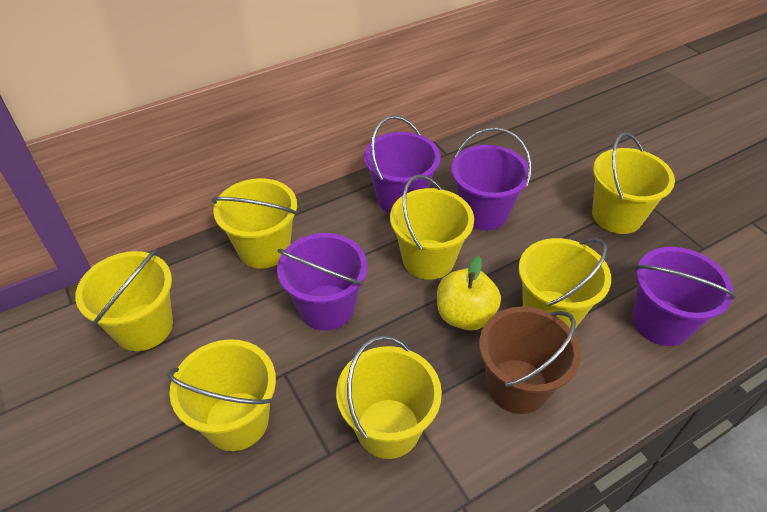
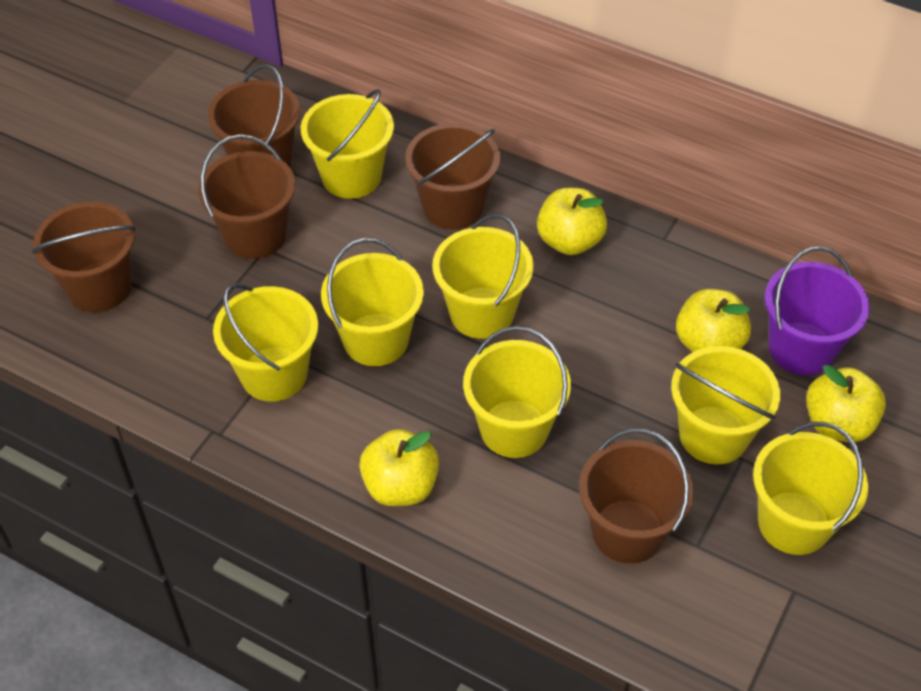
brown bucket: 1 -> 5
purple bucket: 4 -> 1
yellow apple: 1 -> 4

